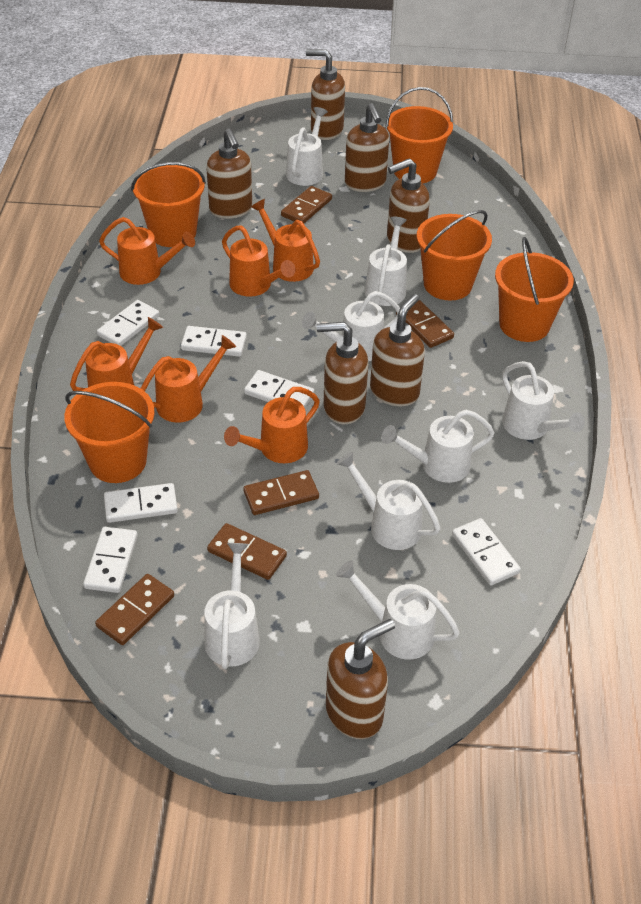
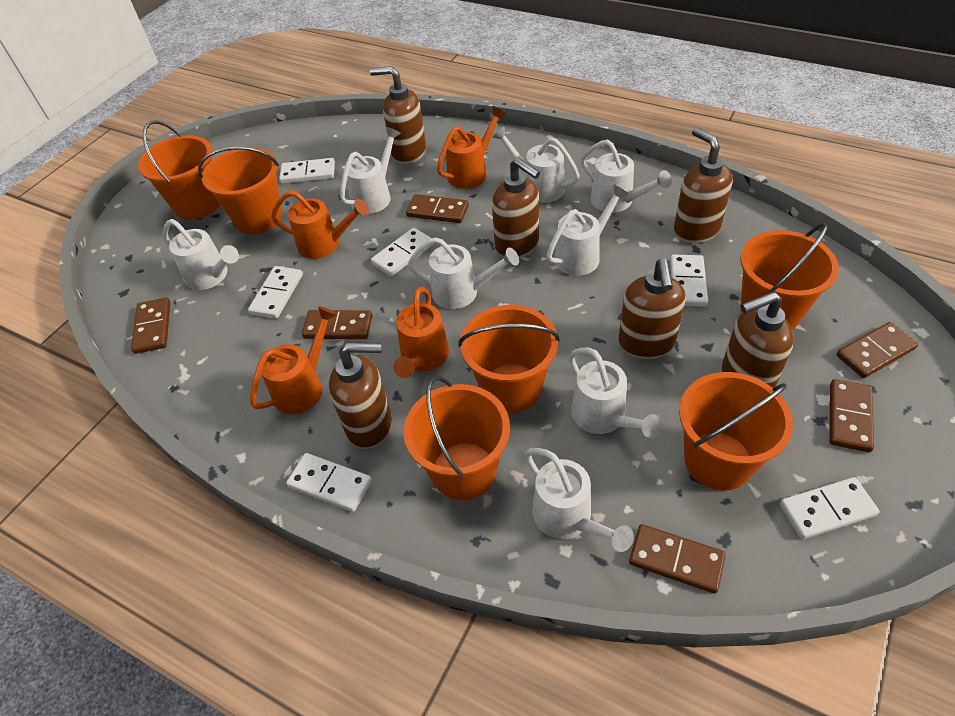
brown domino: 5 -> 6
brown soap dispenser: 7 -> 6
orange bucket: 5 -> 6
orange watering can: 6 -> 4

